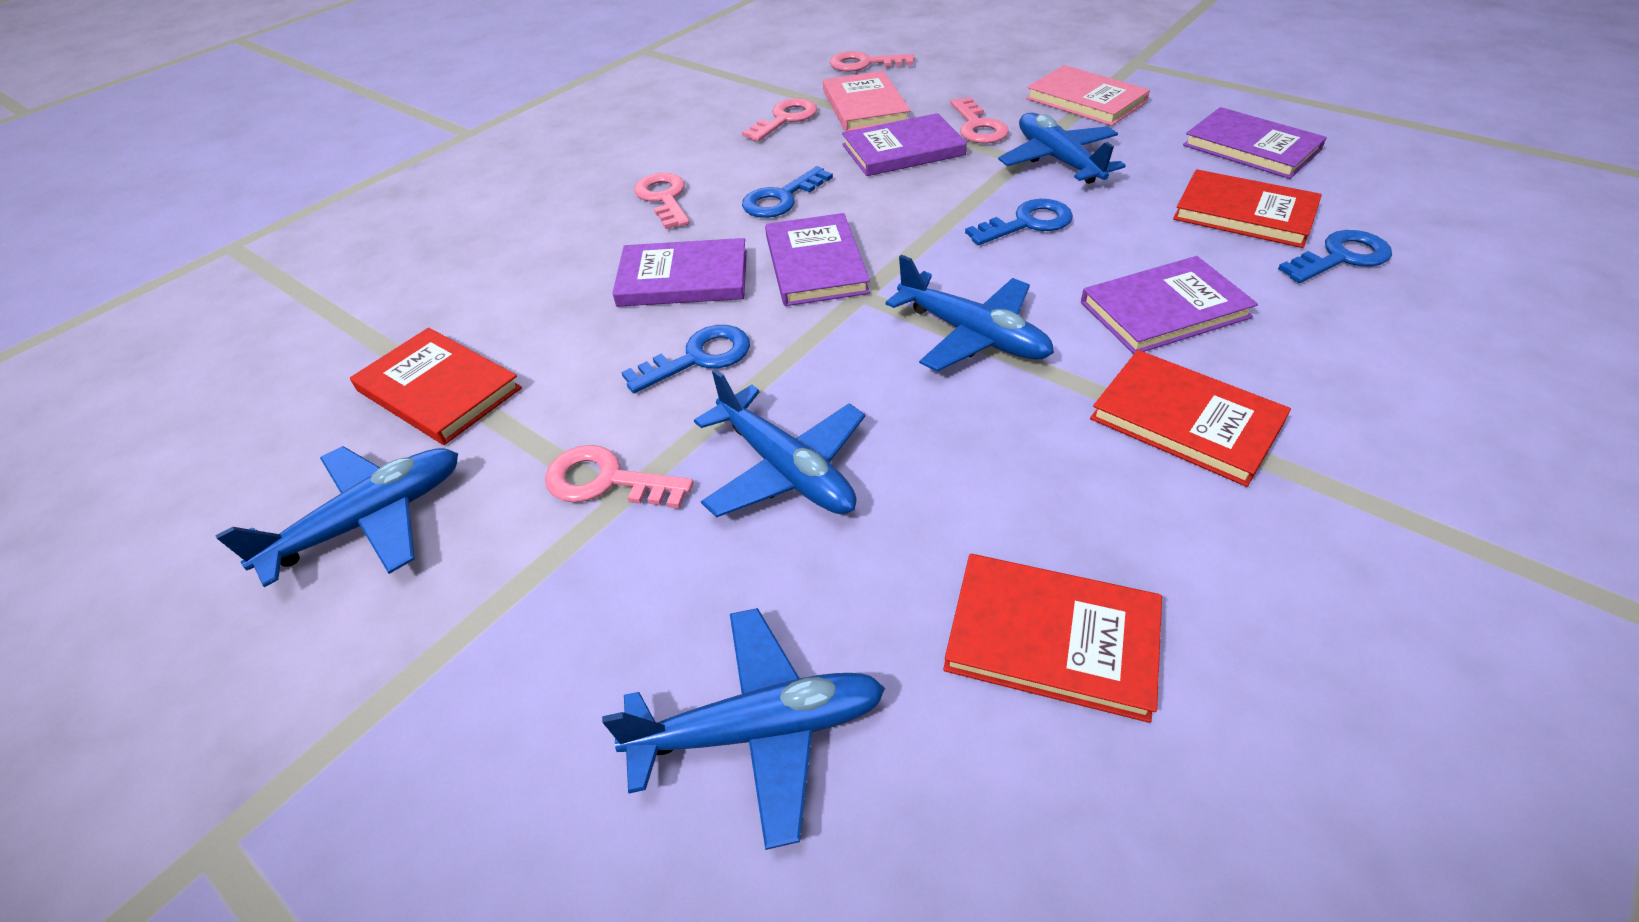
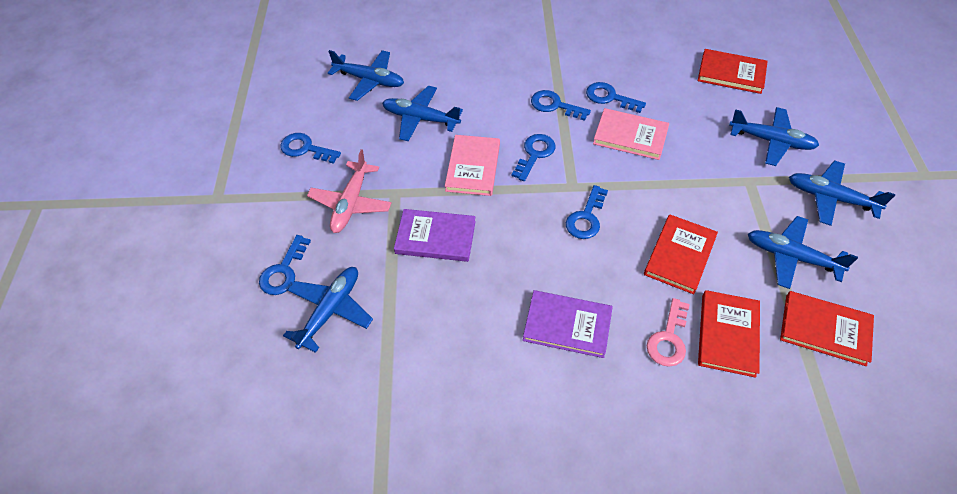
blue key: 4 -> 6
blue plane: 5 -> 6
pink key: 5 -> 1
pink plane: 0 -> 1
purple book: 5 -> 2

